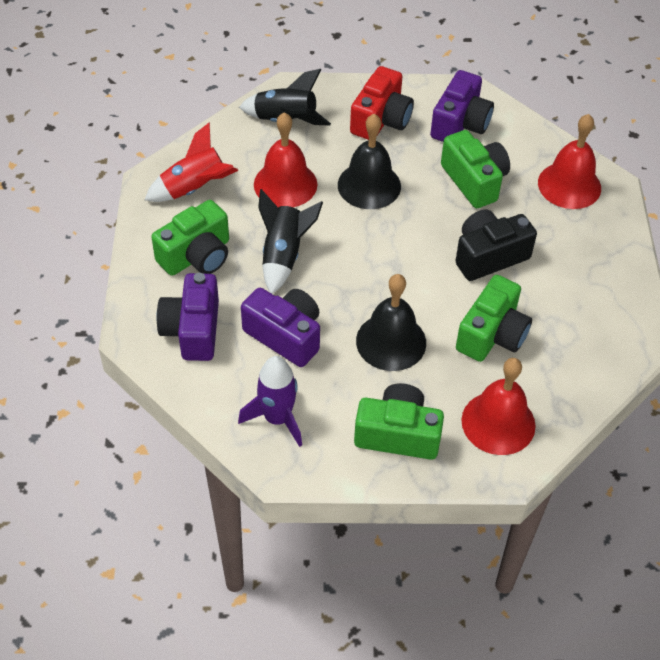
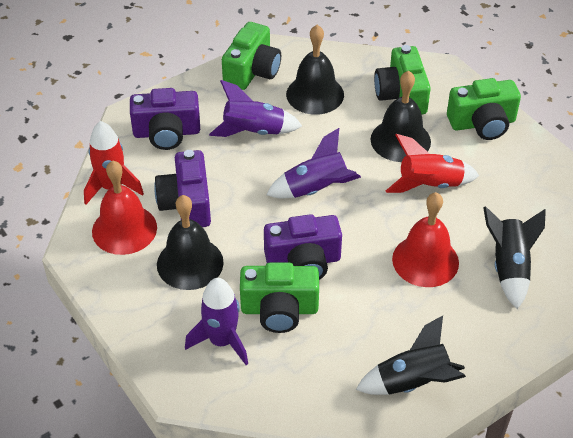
black bell: 2 -> 3
black camera: 1 -> 0
purple rocket: 1 -> 3
red bell: 3 -> 2
red camera: 1 -> 0
red rocket: 1 -> 2

